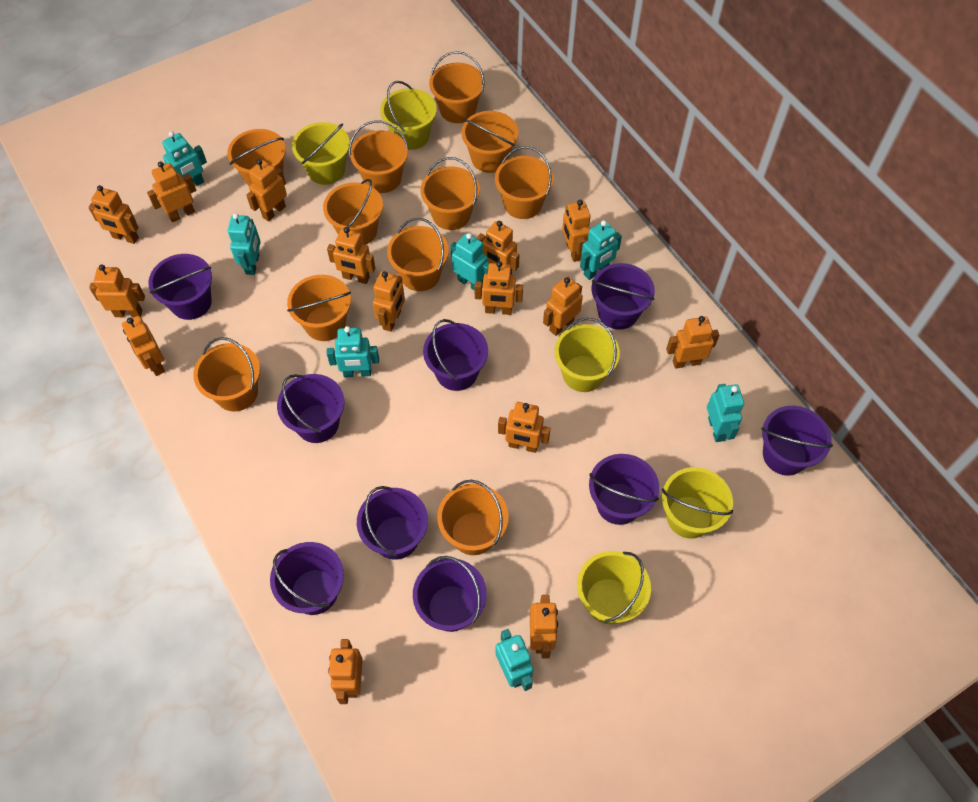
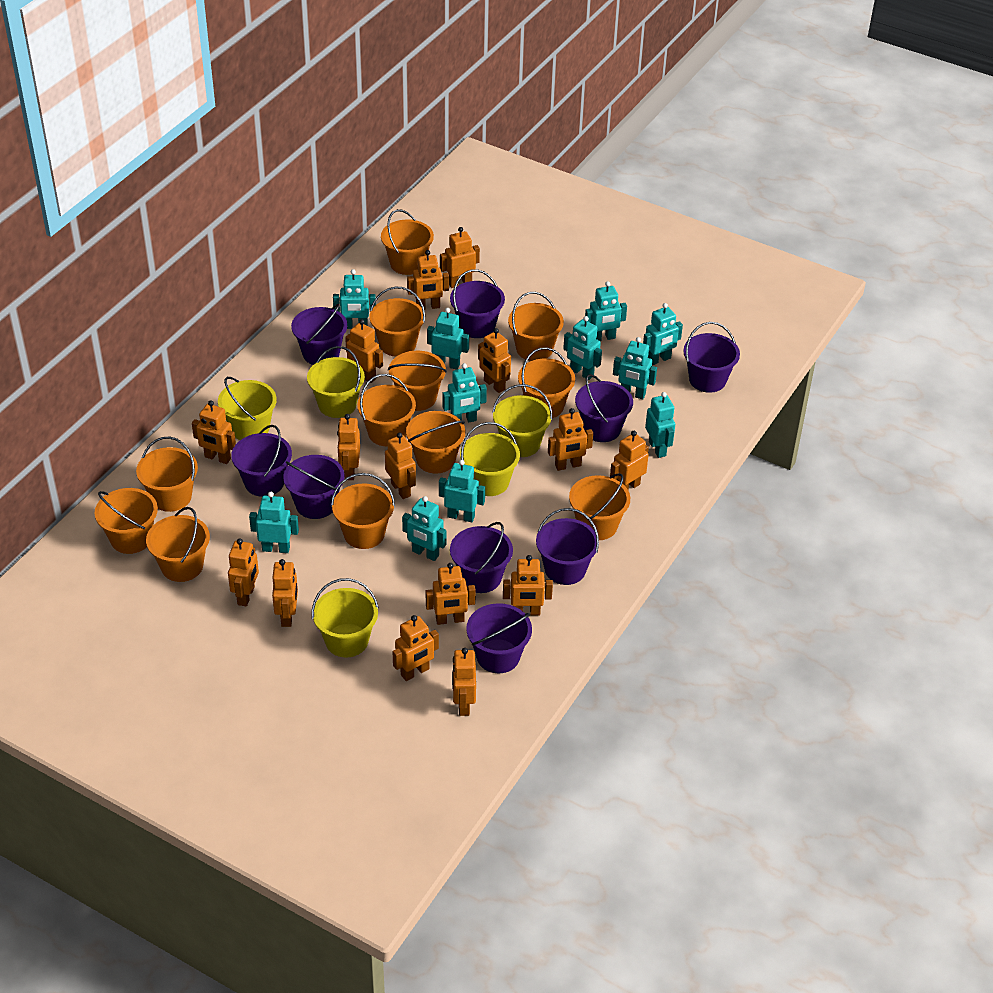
orange bucket: 11 -> 12
turquoise robot: 7 -> 11

